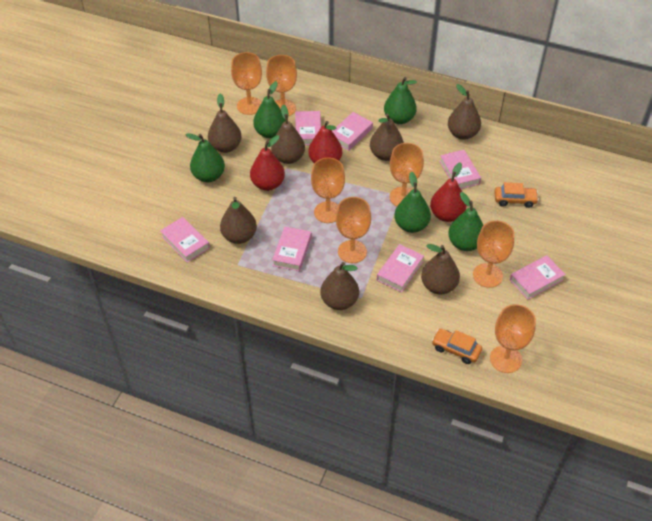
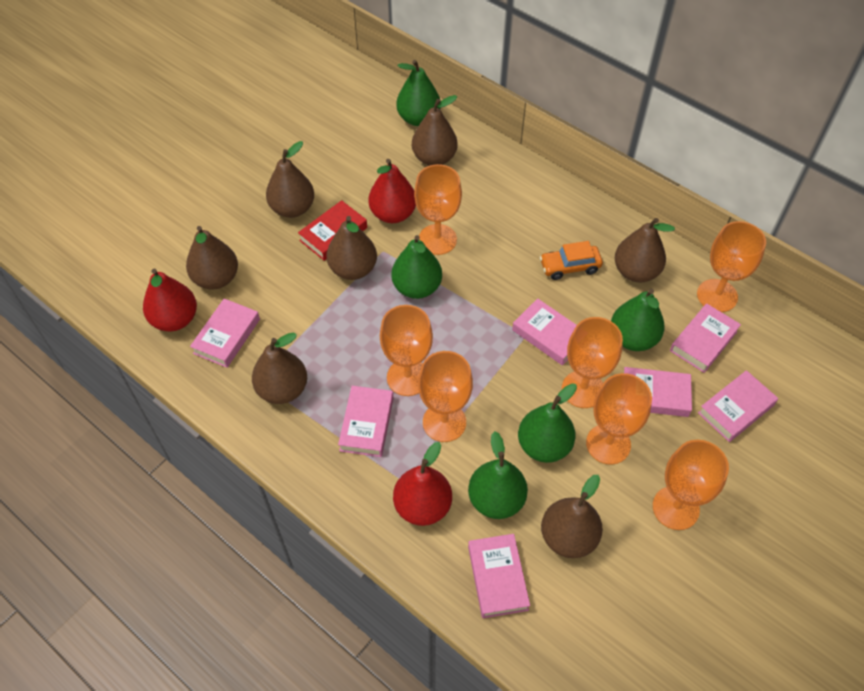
orange car: 2 -> 1
red book: 0 -> 1

